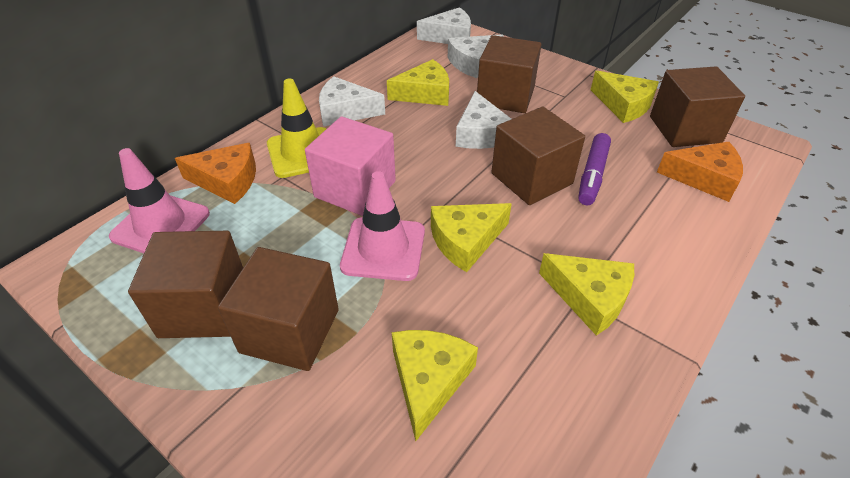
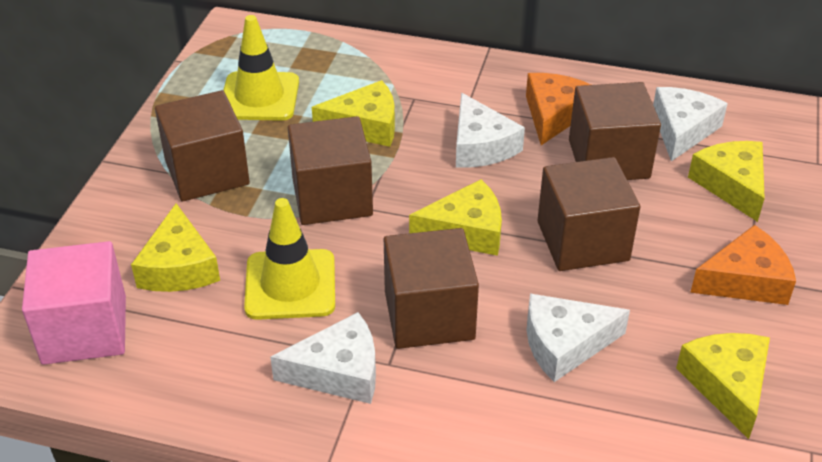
pink traffic cone: 2 -> 0
purple marker: 1 -> 0
yellow traffic cone: 1 -> 2

